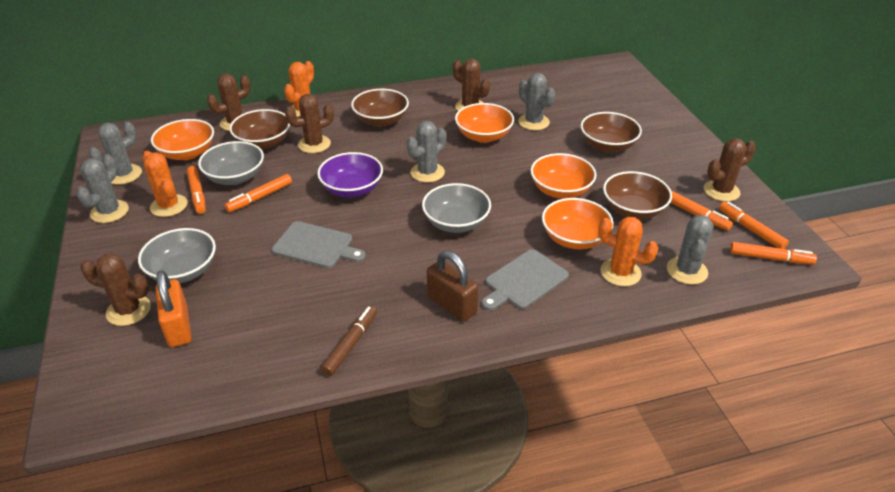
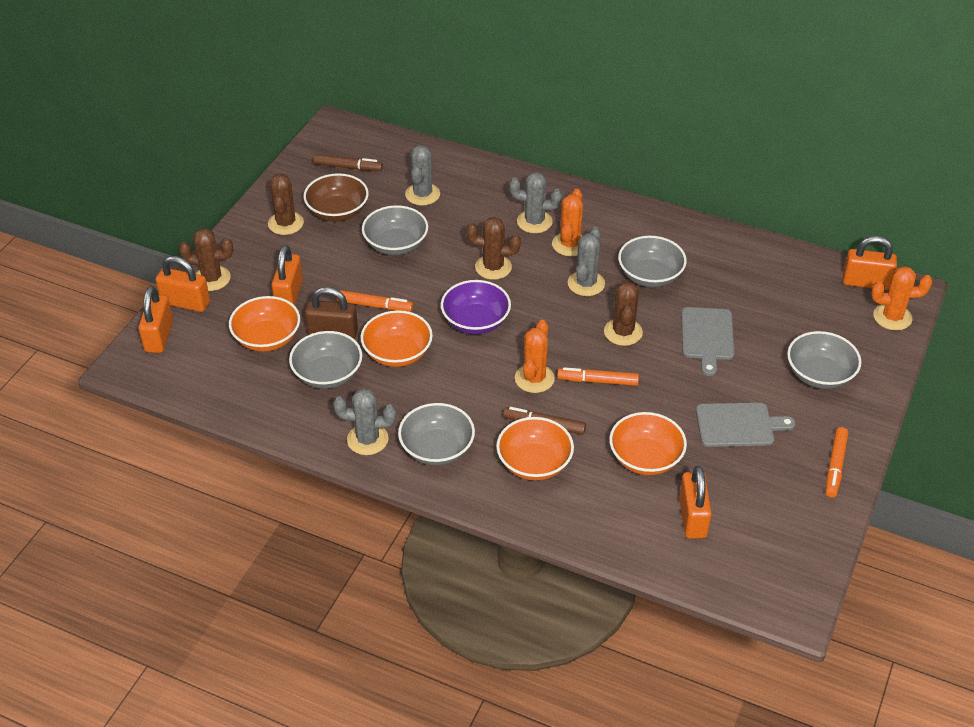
brown bowl: 4 -> 1
brown cactus: 5 -> 4
brown marker: 1 -> 2
grey bowl: 3 -> 5
grey cactus: 5 -> 4
orange marker: 5 -> 3
orange padlock: 1 -> 5

